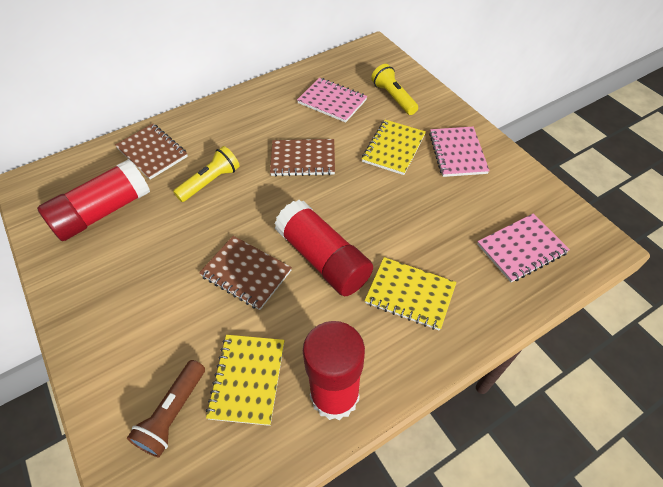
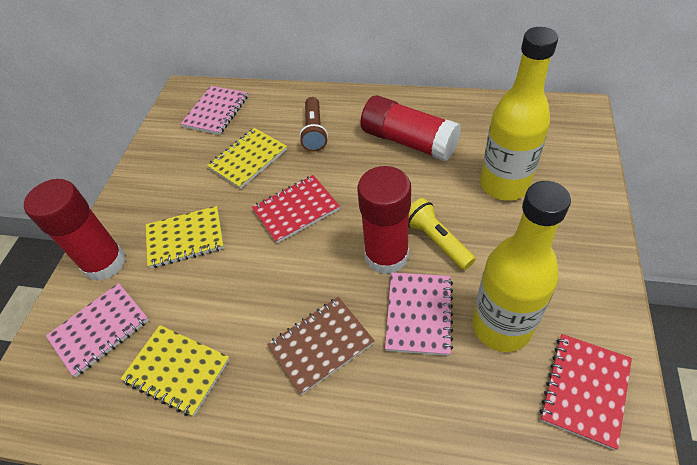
brown notebook: 3 -> 1
red notebook: 0 -> 2
yellow bottle: 0 -> 2
yellow flashlight: 2 -> 1

